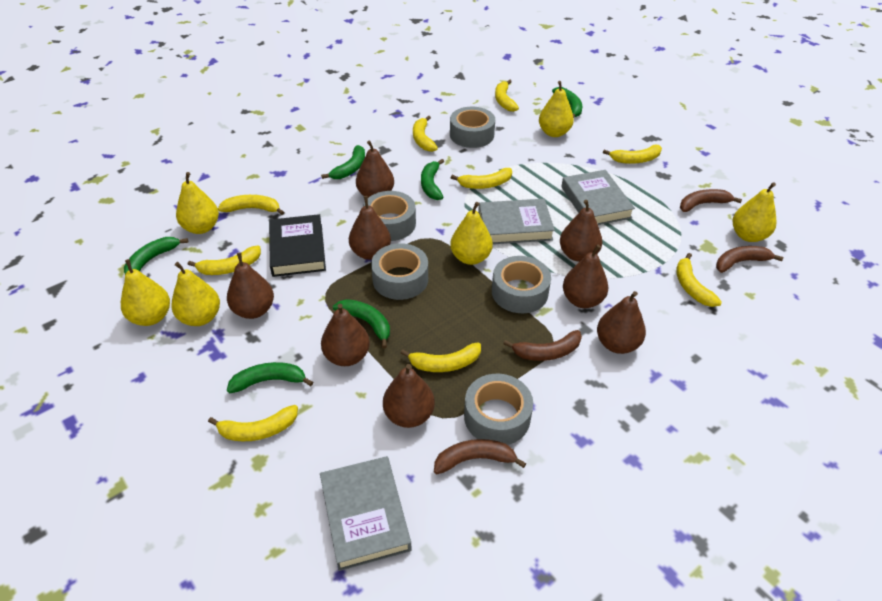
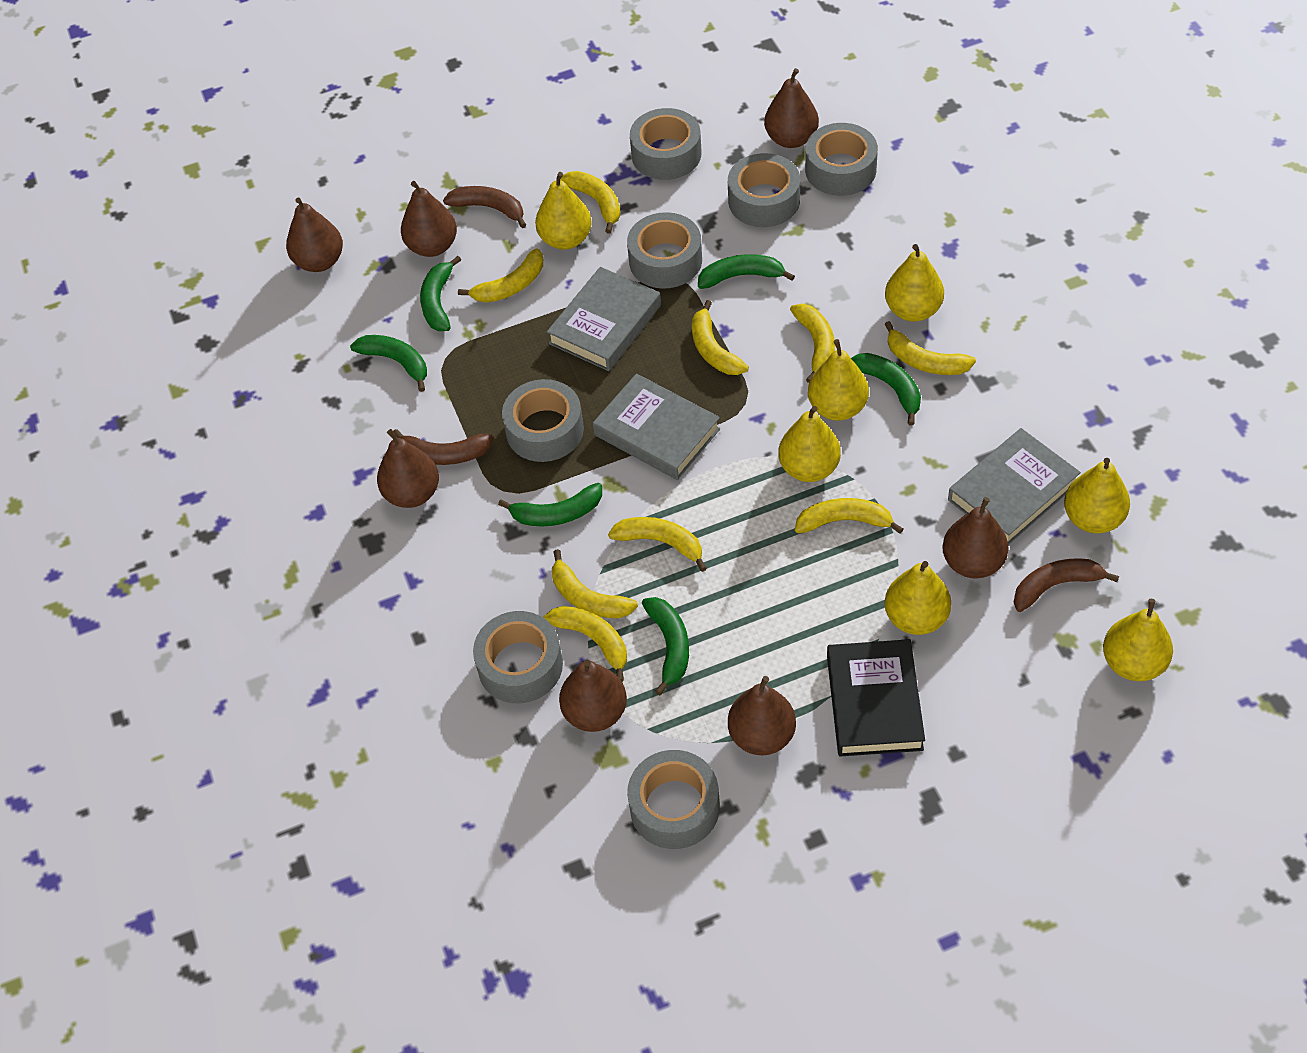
brown banana: 4 -> 3
brown pear: 8 -> 7
grey tape: 5 -> 7
yellow pear: 6 -> 7

